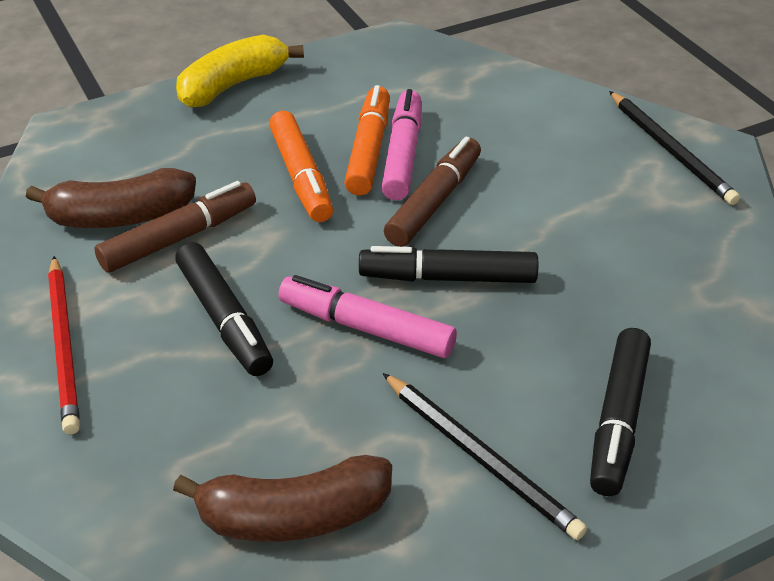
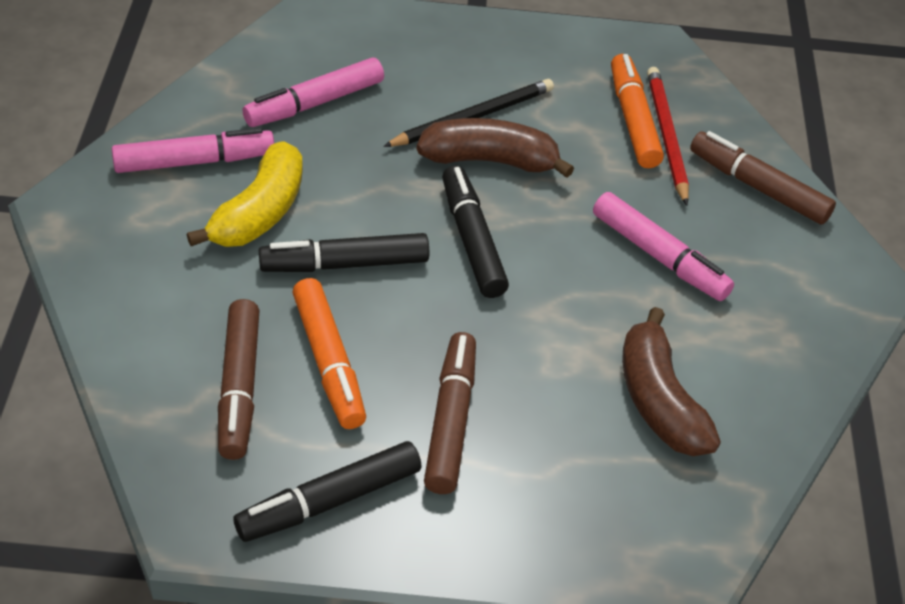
black pencil: 2 -> 1
brown marker: 2 -> 3
pink marker: 2 -> 3

